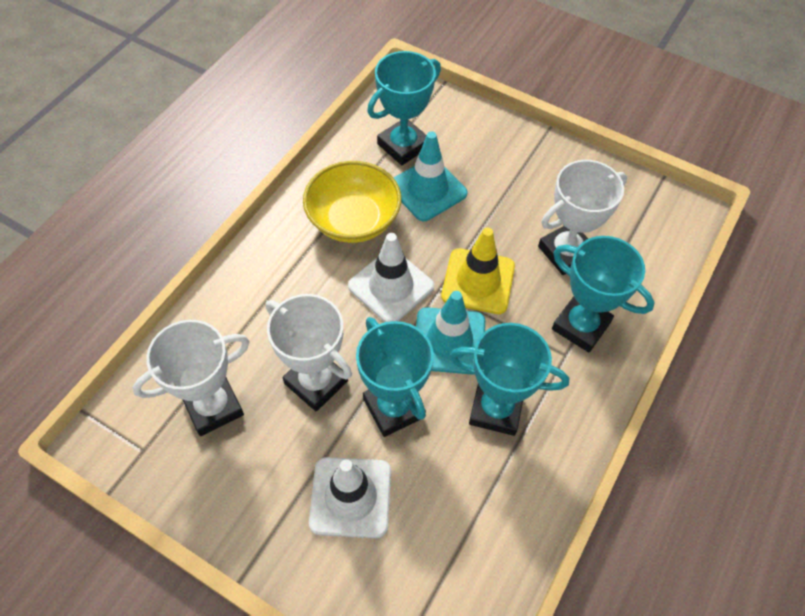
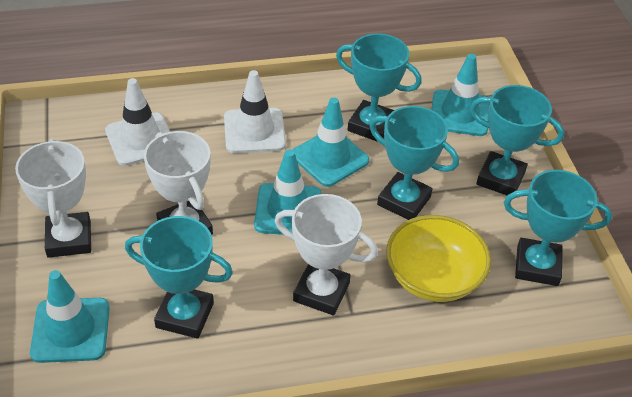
turquoise traffic cone: 2 -> 4
turquoise trophy: 4 -> 5
yellow traffic cone: 1 -> 0

